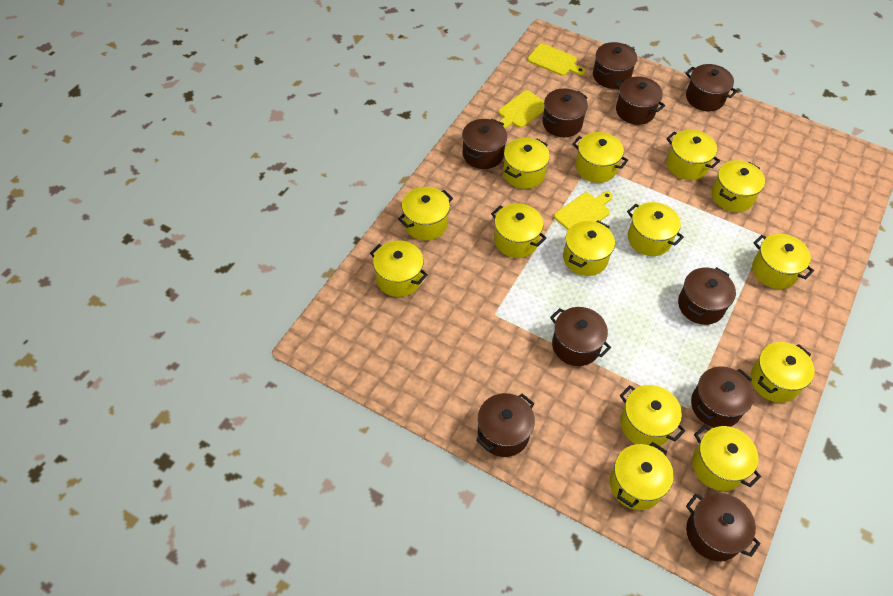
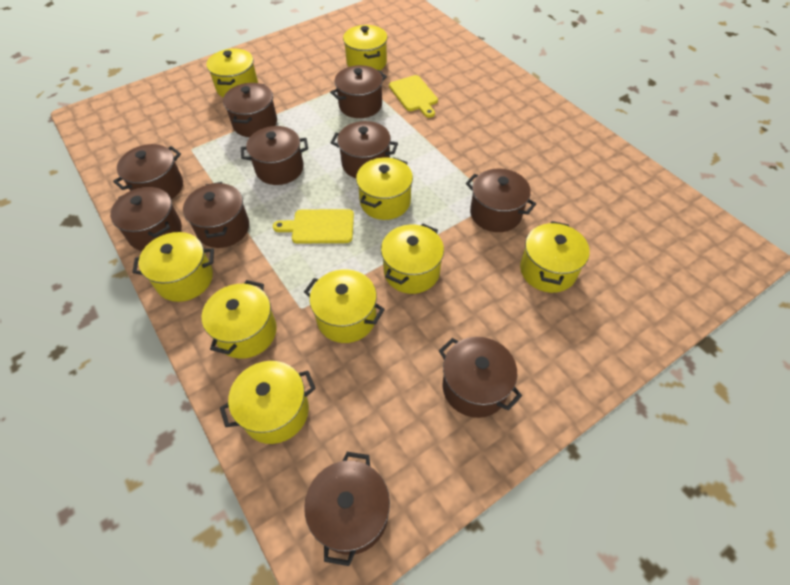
yellow cutting board: 3 -> 2
yellow pot: 14 -> 9

